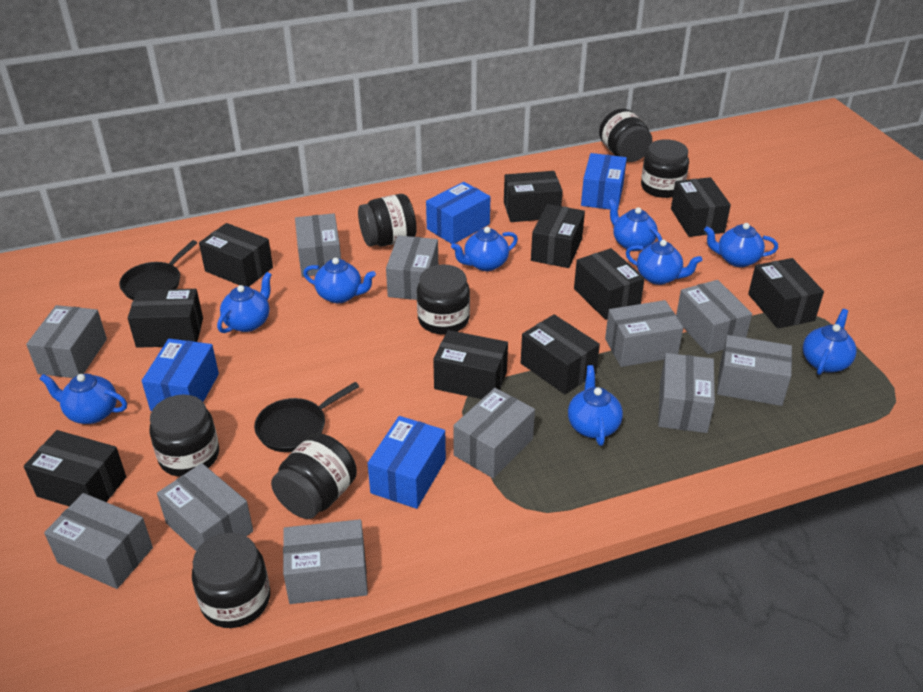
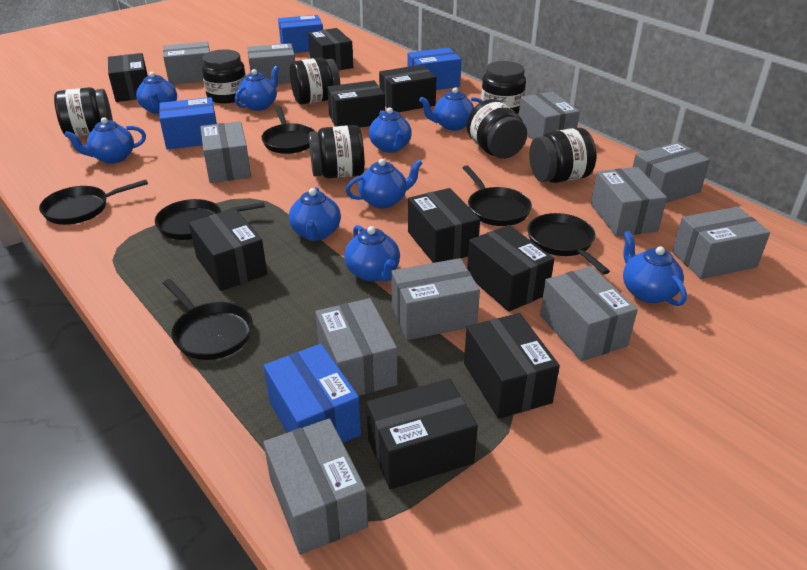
black box: 10 -> 9
black pan: 2 -> 6

